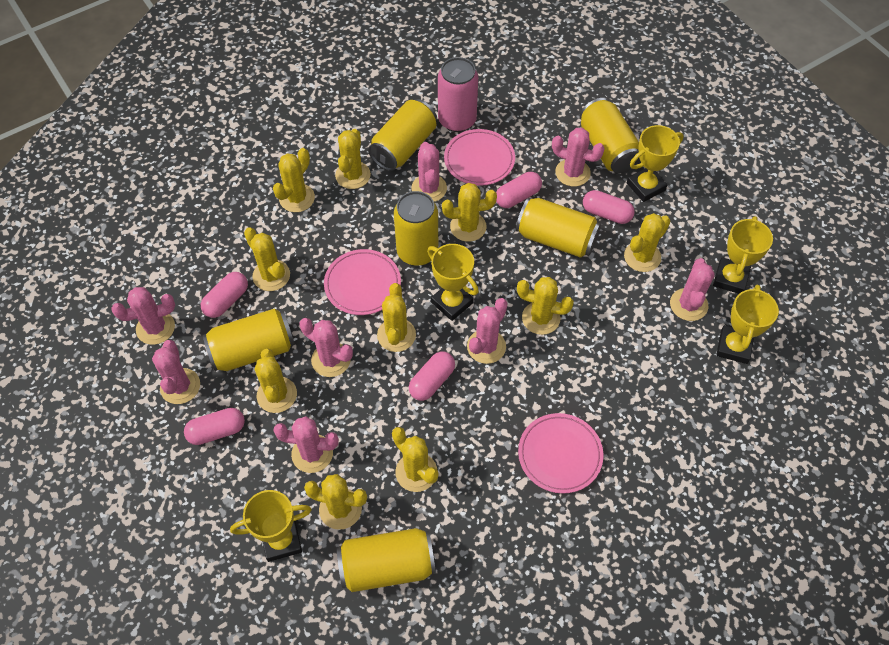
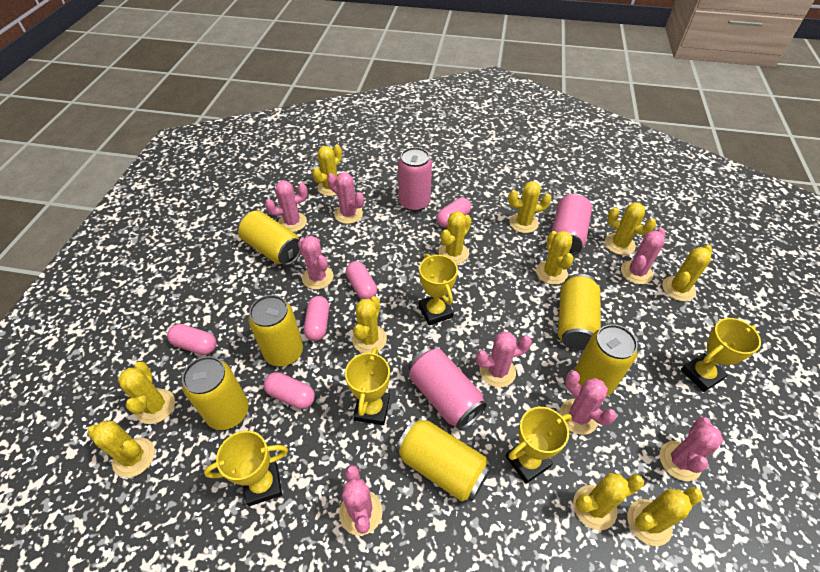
pink can: 1 -> 3
pink plate: 3 -> 0
yellow cactus: 10 -> 11

